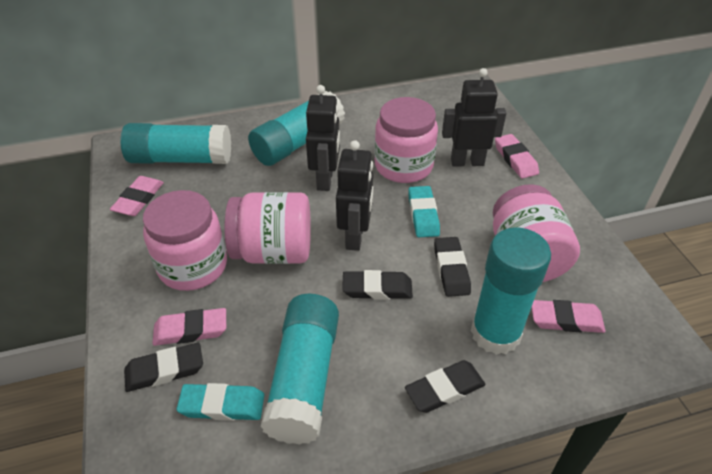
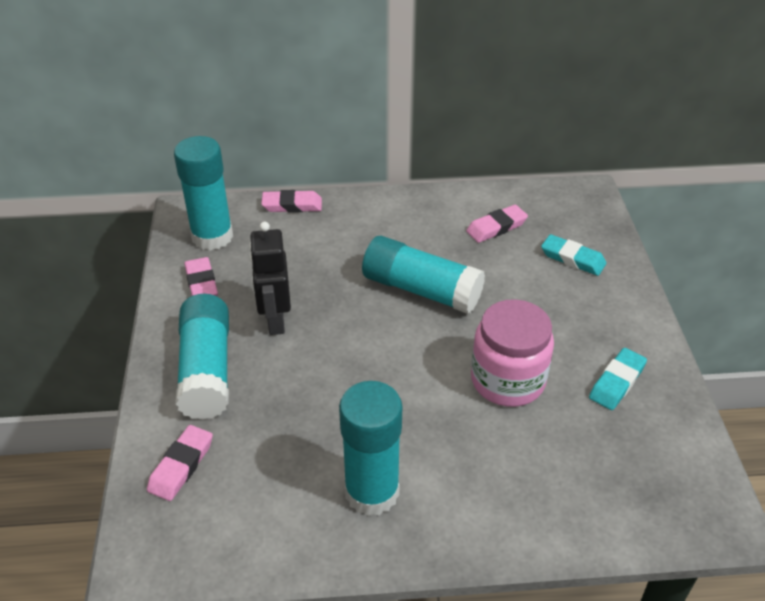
black eraser: 4 -> 0
black robot: 3 -> 1
pink jar: 4 -> 1

